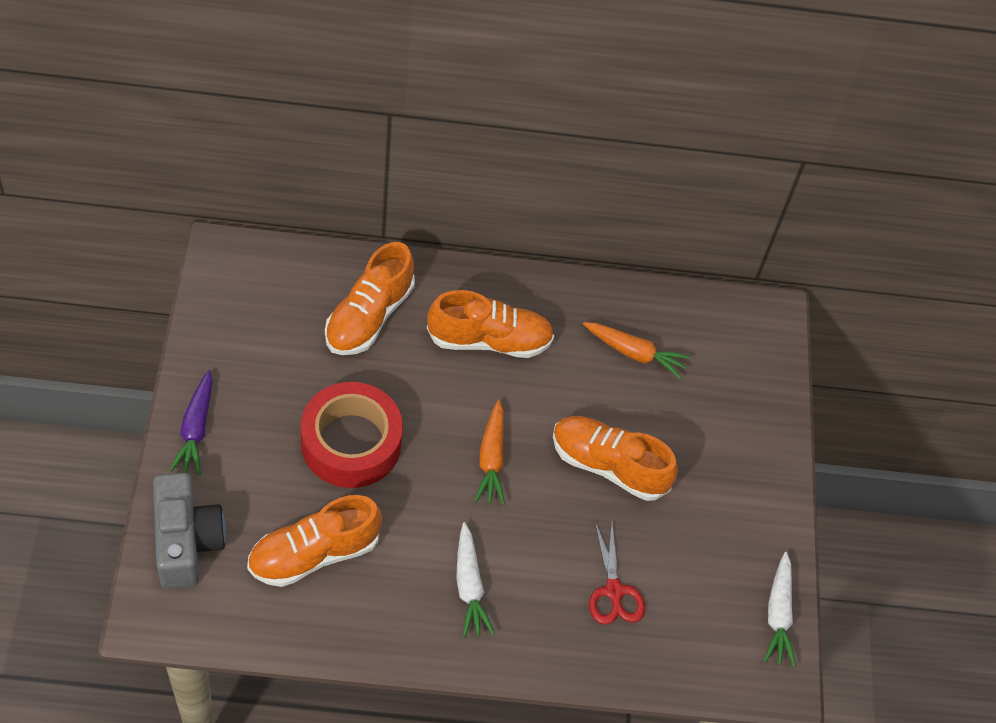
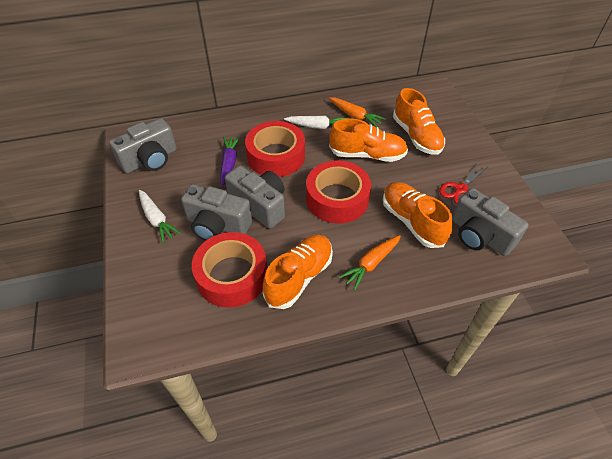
grey camera: 1 -> 4
red tape: 1 -> 3

